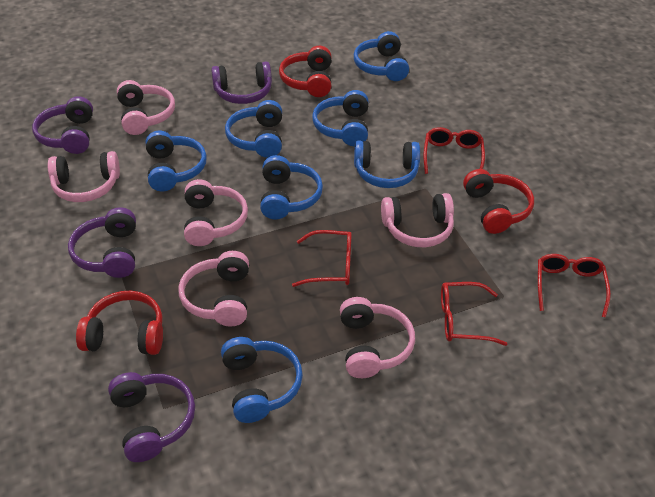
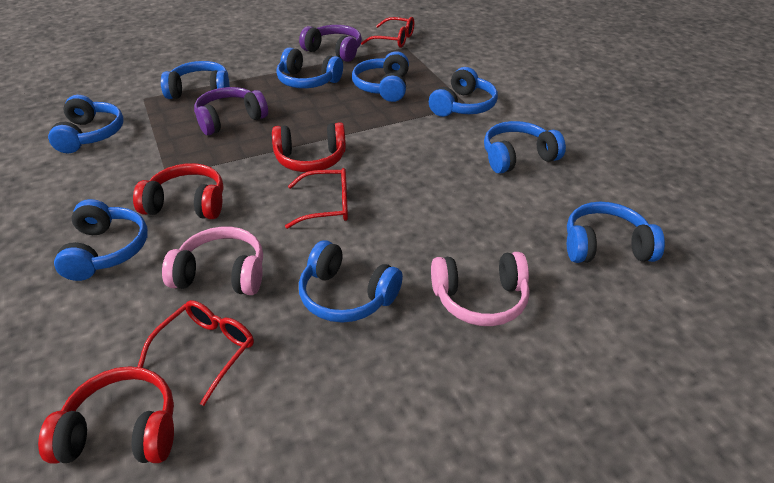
blue headphones: 7 -> 9
pink headphones: 6 -> 2
purple headphones: 4 -> 2
red glasses: 4 -> 3

